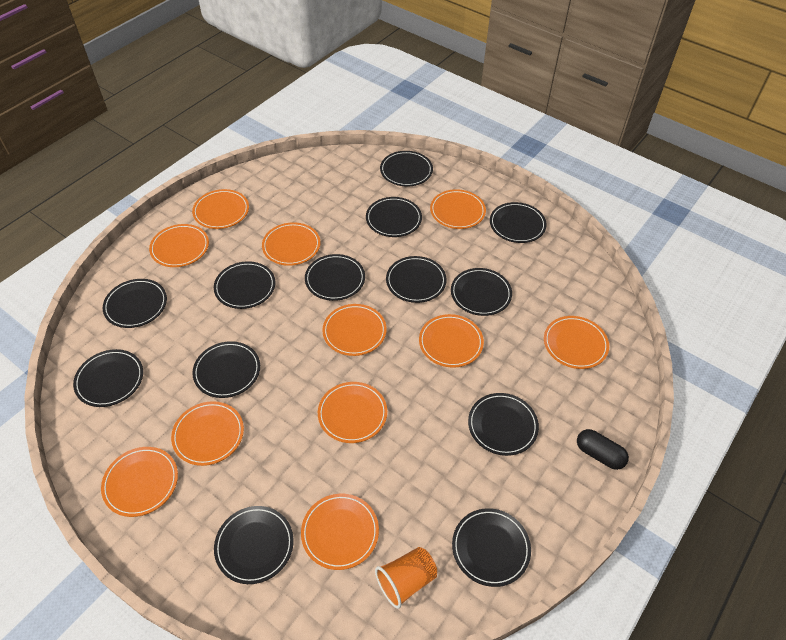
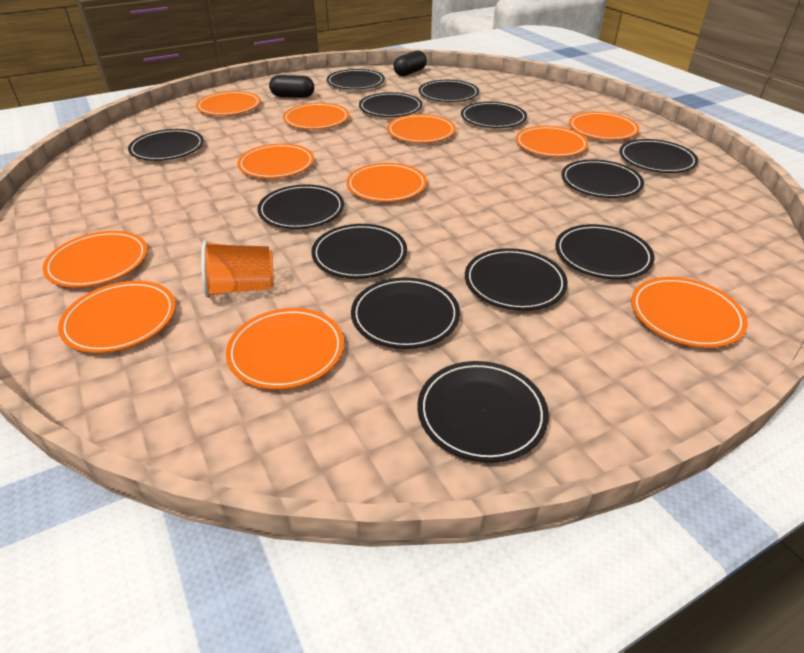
black capsule: 1 -> 2

